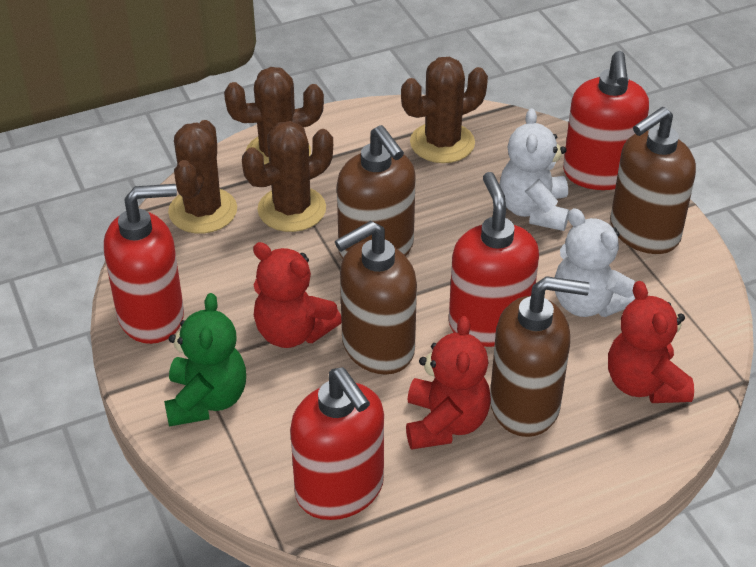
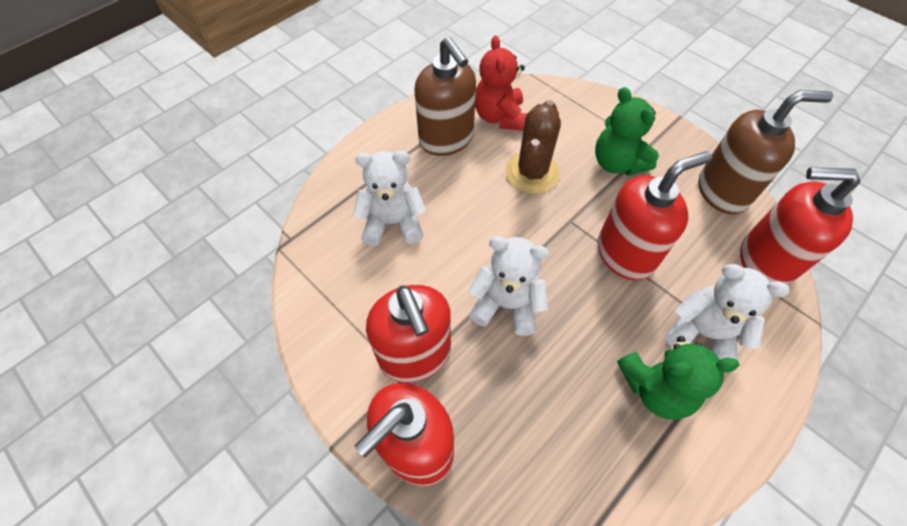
brown cactus: 4 -> 1
brown soap dispenser: 4 -> 2
green teddy bear: 1 -> 2
red teddy bear: 3 -> 1
white teddy bear: 2 -> 3

